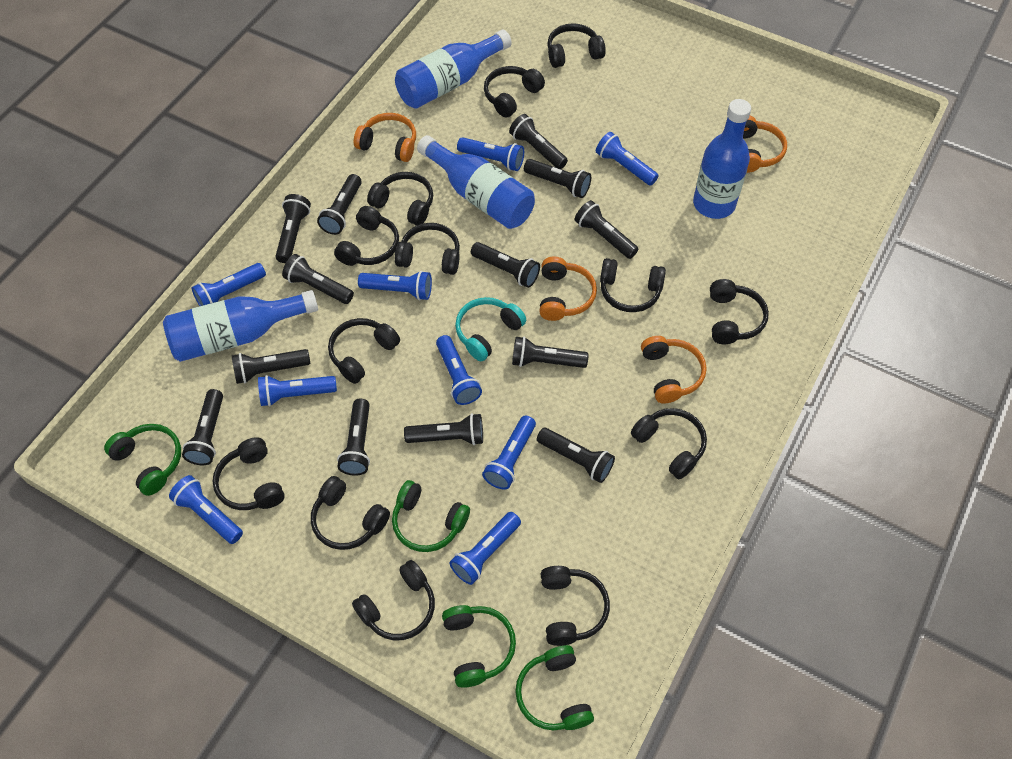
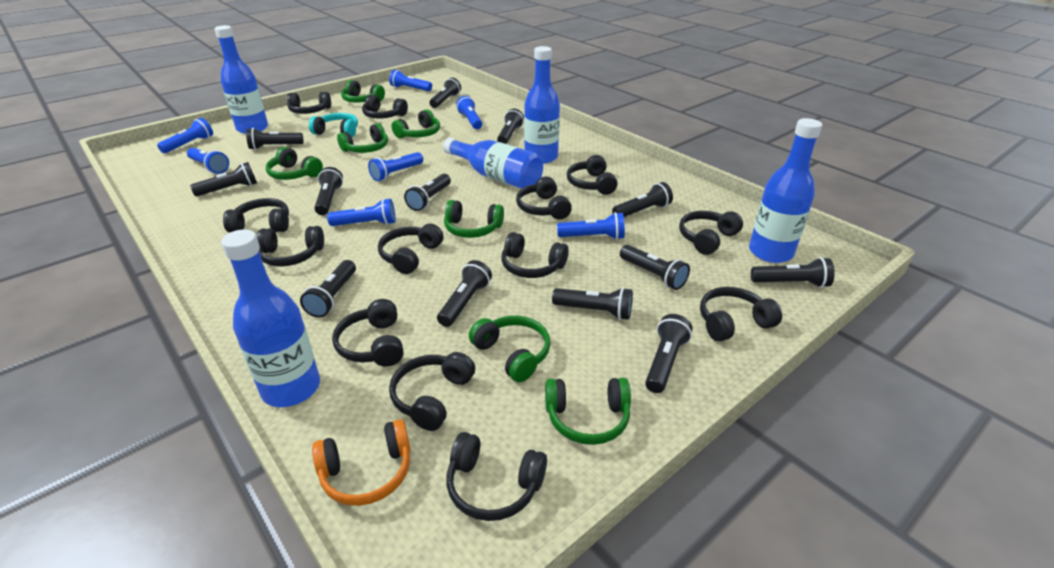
blue bottle: 4 -> 5
blue flashlight: 9 -> 7
green headphones: 4 -> 7
orange headphones: 4 -> 1

